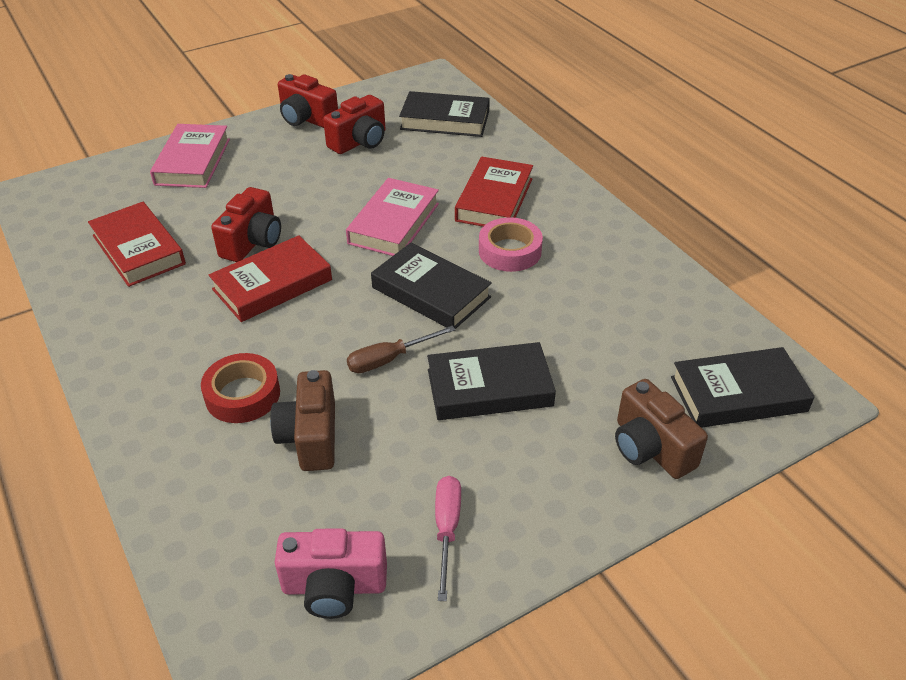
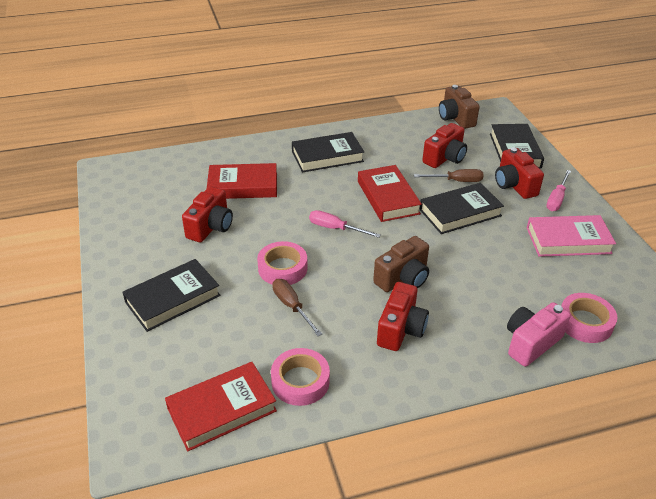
brown screwdriver: 1 -> 2
pink book: 2 -> 1
pink screwdriver: 1 -> 2
pink tape: 1 -> 3
red camera: 3 -> 4
red tape: 1 -> 0

